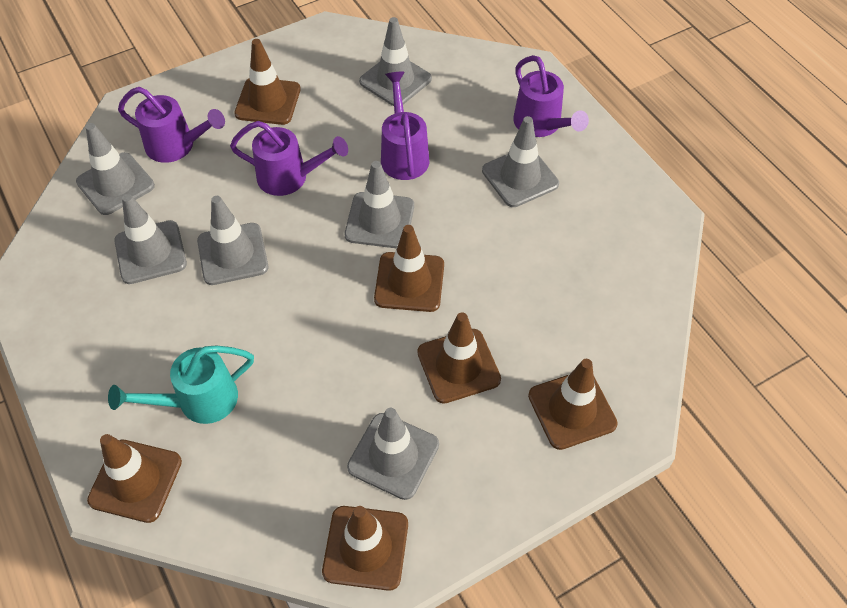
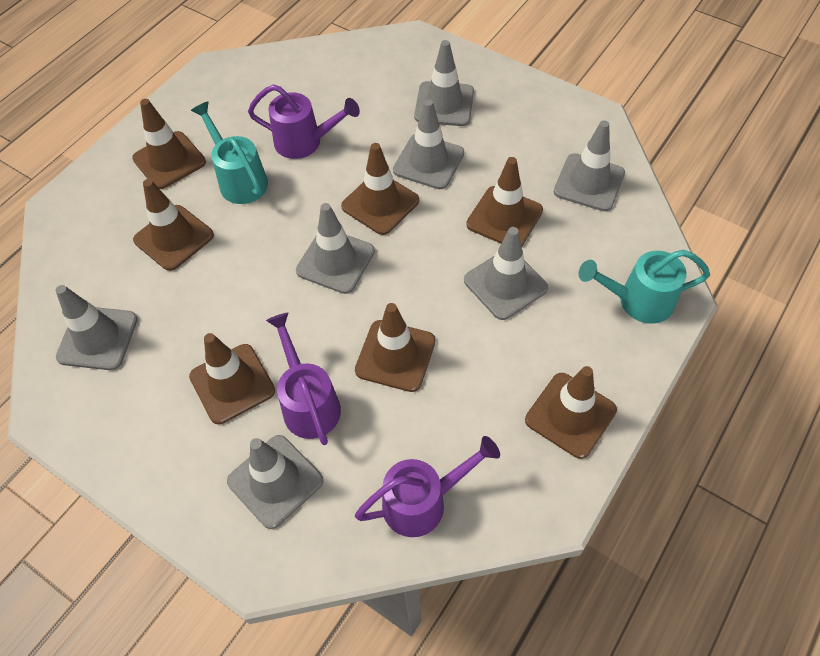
brown traffic cone: 6 -> 7
purple watering can: 4 -> 3
turquoise watering can: 1 -> 2

